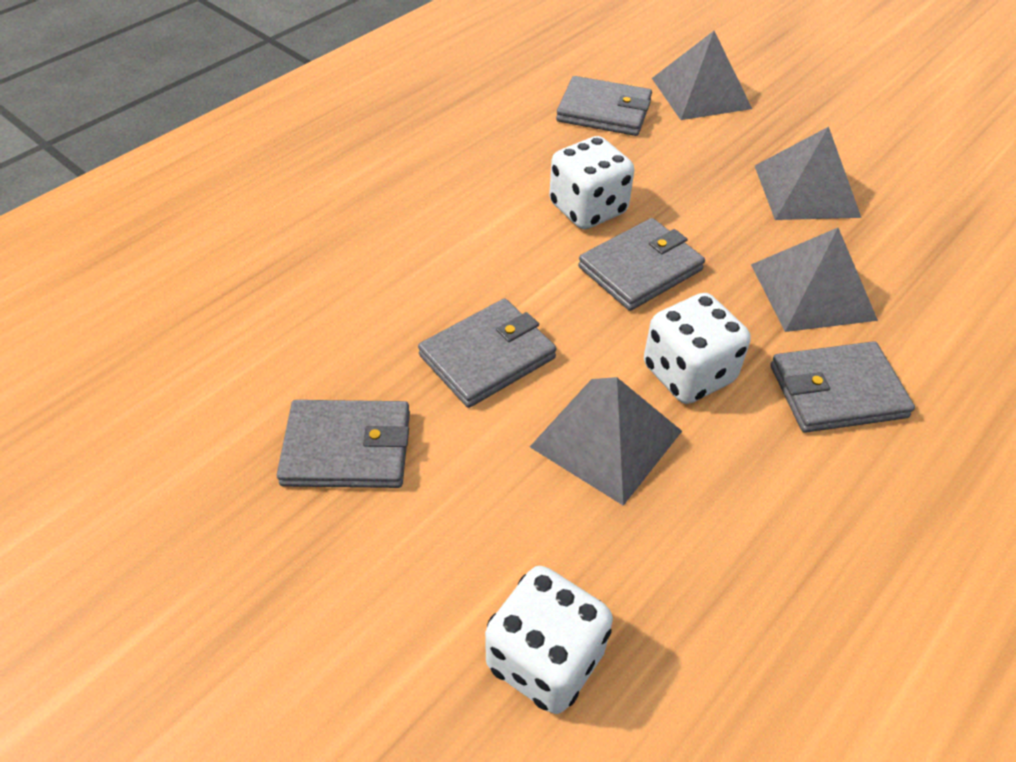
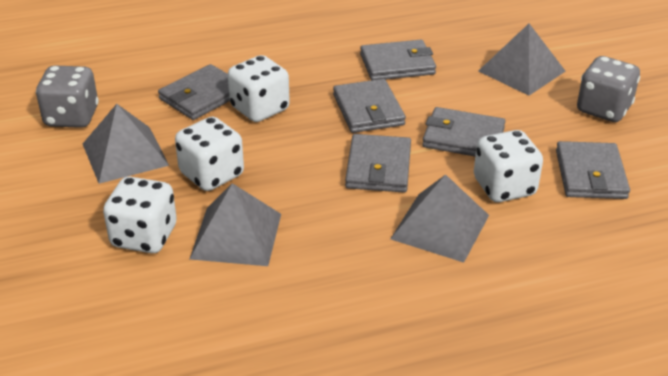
grey dice: 0 -> 2
grey wallet: 5 -> 6
white dice: 3 -> 4

